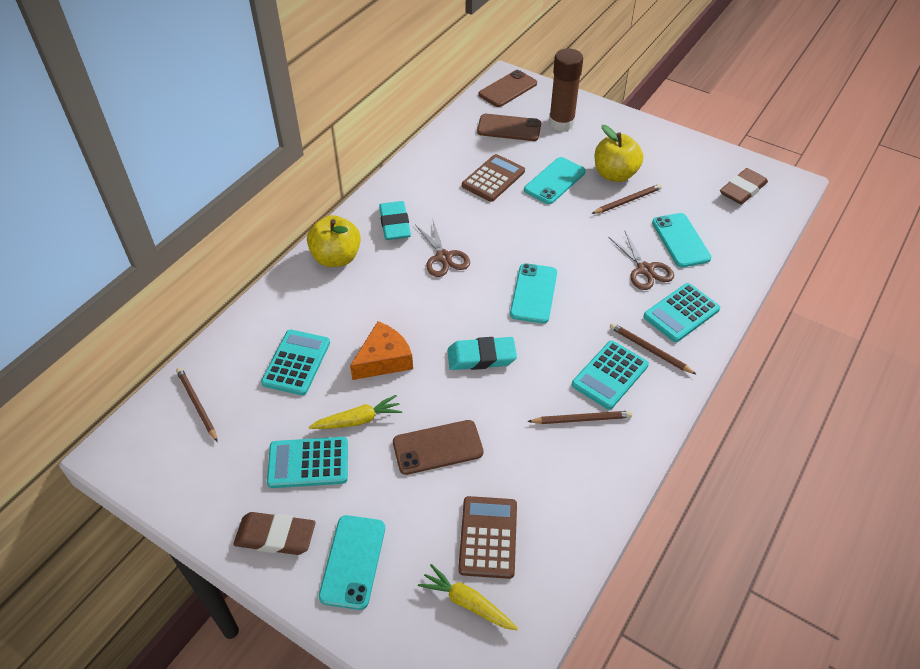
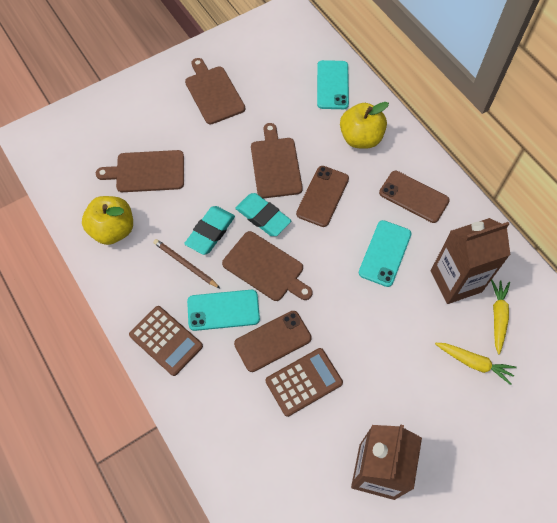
brown carton: 0 -> 2
brown cutting board: 0 -> 4
brown eraser: 2 -> 0
brown glue stick: 1 -> 0
brown pencil: 4 -> 1
brown scissors: 2 -> 0
orange cheese: 1 -> 0
turquoise calculator: 4 -> 0
turquoise phone: 4 -> 3

